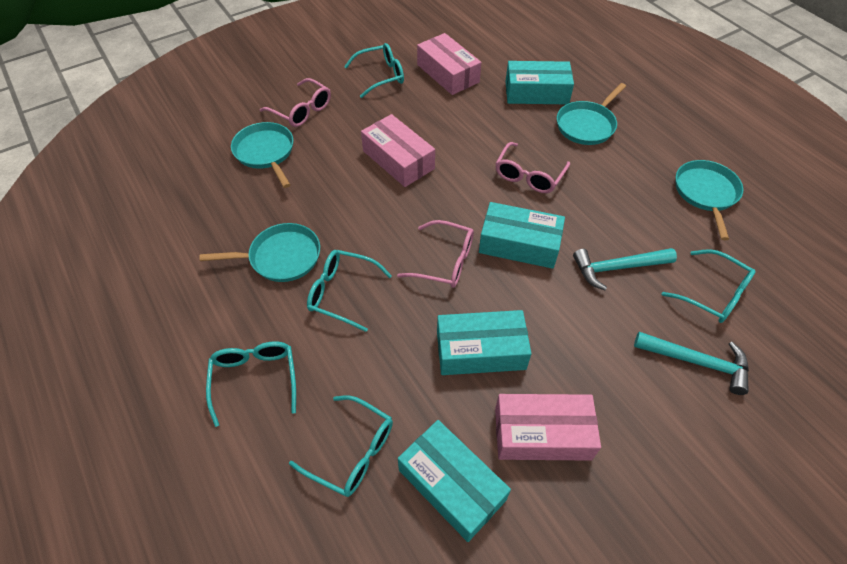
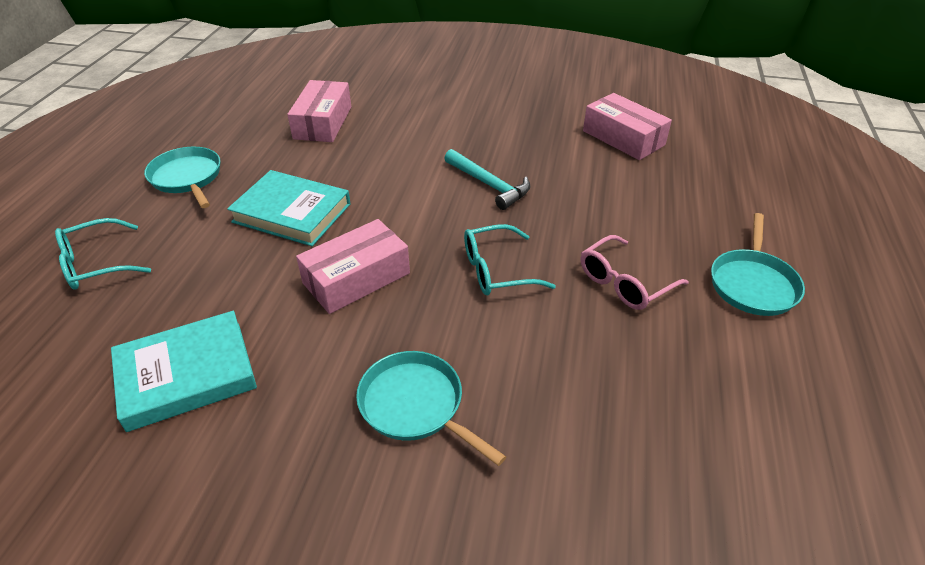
pink glasses: 3 -> 1
turquoise book: 0 -> 2
turquoise box: 4 -> 0
turquoise glasses: 5 -> 2
turquoise hammer: 2 -> 1
turquoise pan: 4 -> 3

